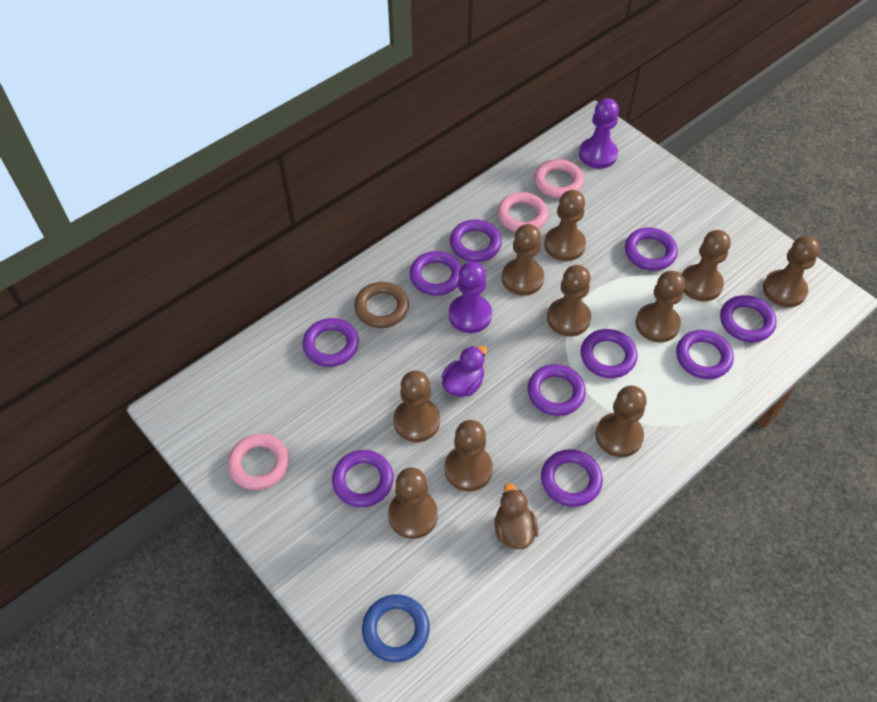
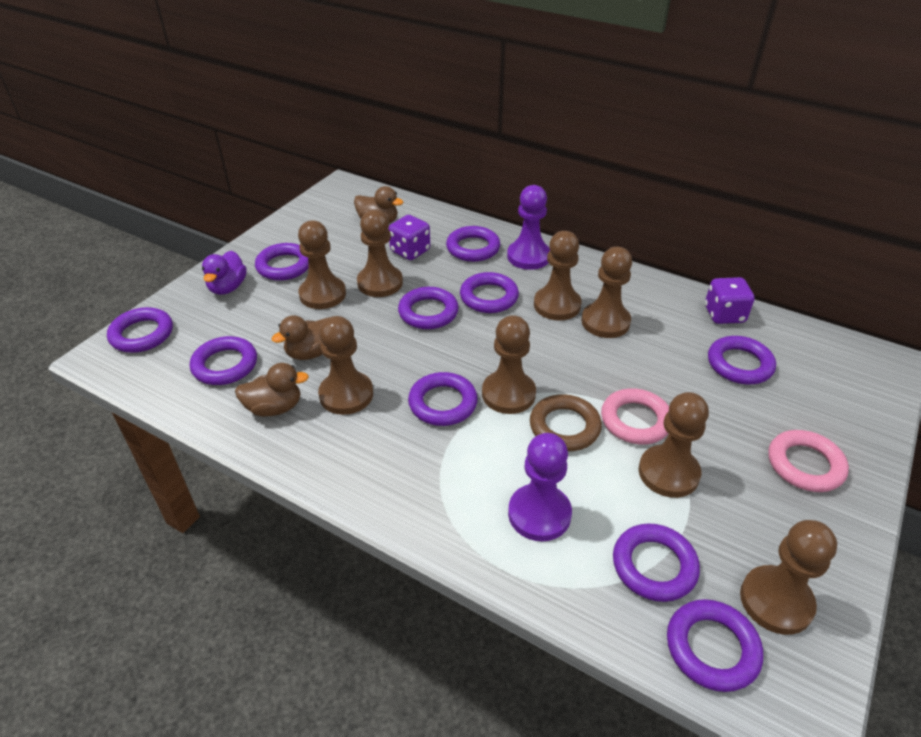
blue ring: 1 -> 0
brown duck: 1 -> 3
brown pawn: 10 -> 8
pink ring: 3 -> 2
purple dice: 0 -> 2

